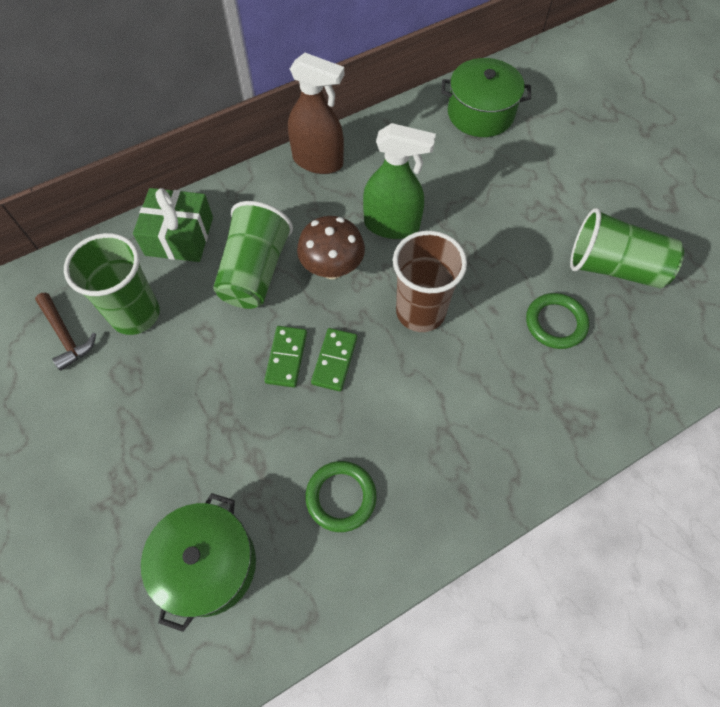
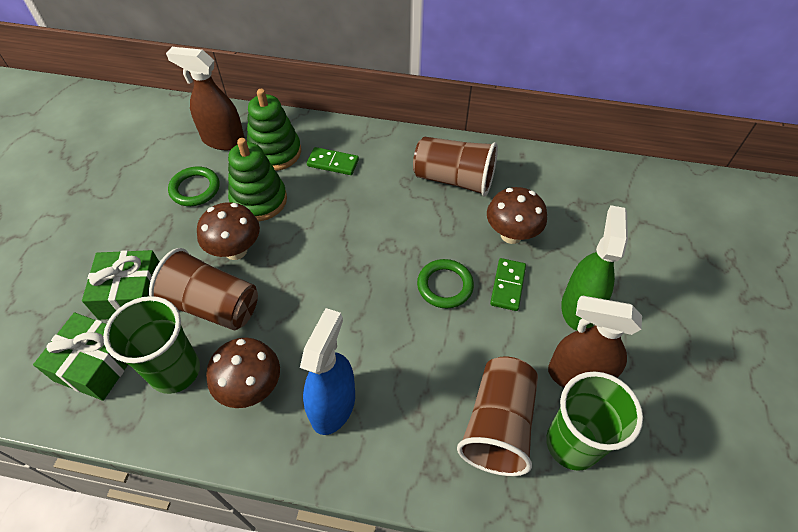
blue spray bottle: 0 -> 1
brown cup: 1 -> 3
brown hammer: 1 -> 0
brown mushroom: 1 -> 3
brown spray bottle: 1 -> 2
green cup: 3 -> 2
green gift: 1 -> 2
green pot: 2 -> 0
green stacking toy: 0 -> 2

